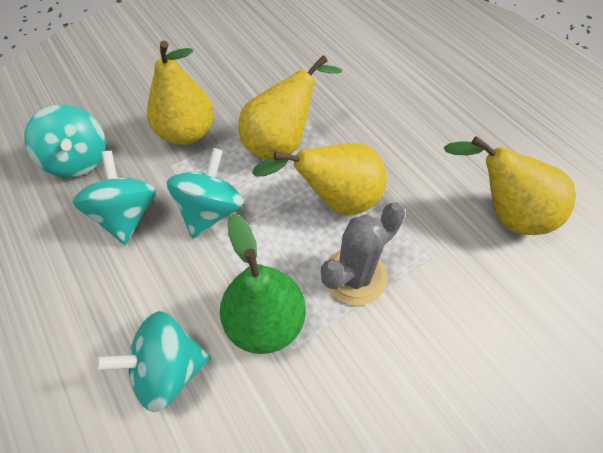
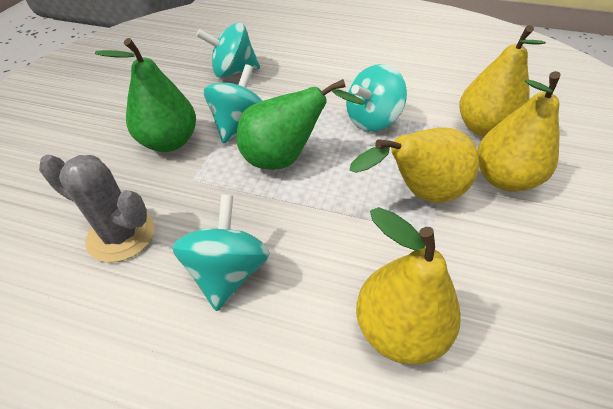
green pear: 1 -> 2

